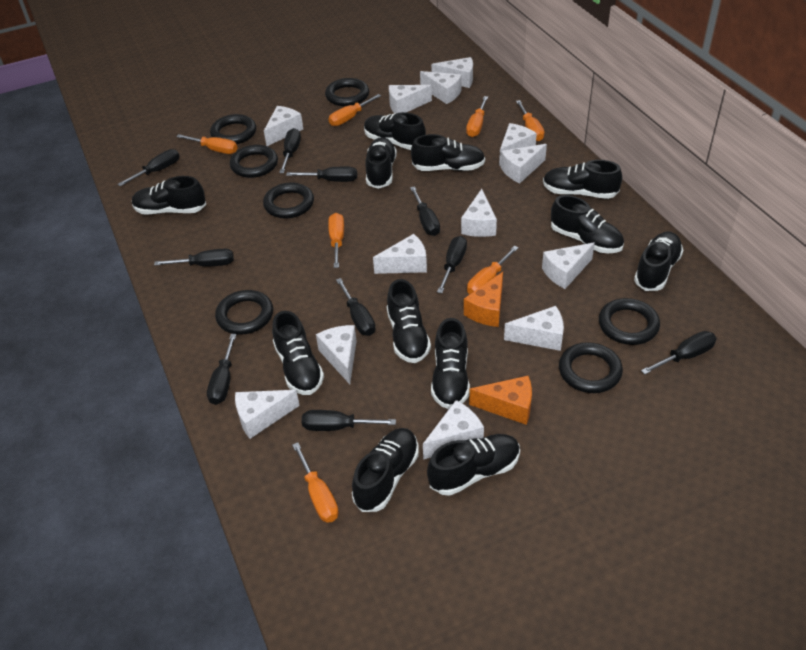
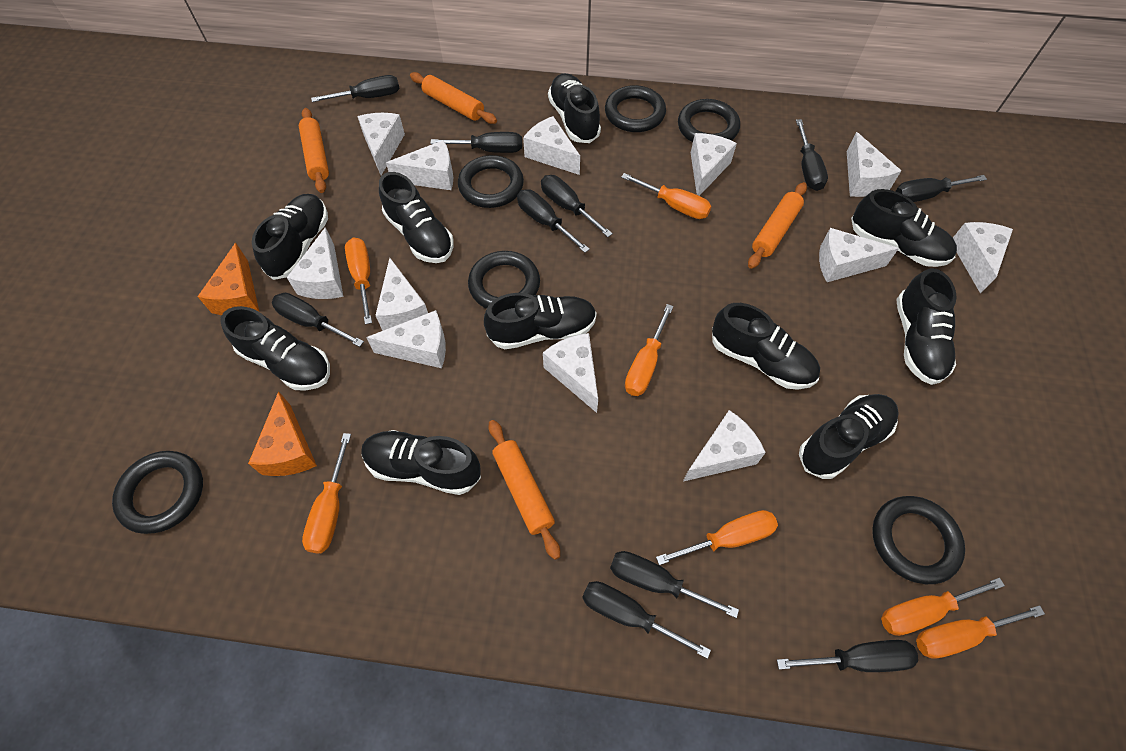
black ring: 7 -> 6
black shoe: 12 -> 10
orange rolling pin: 0 -> 4
white cheese: 13 -> 12

